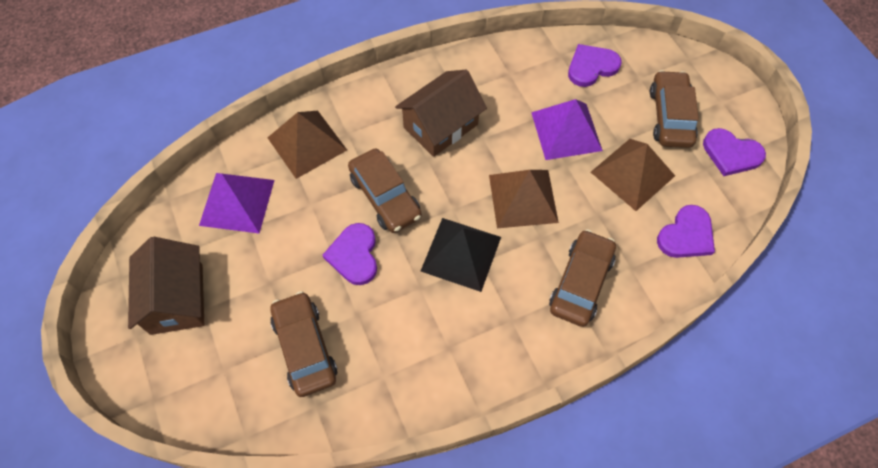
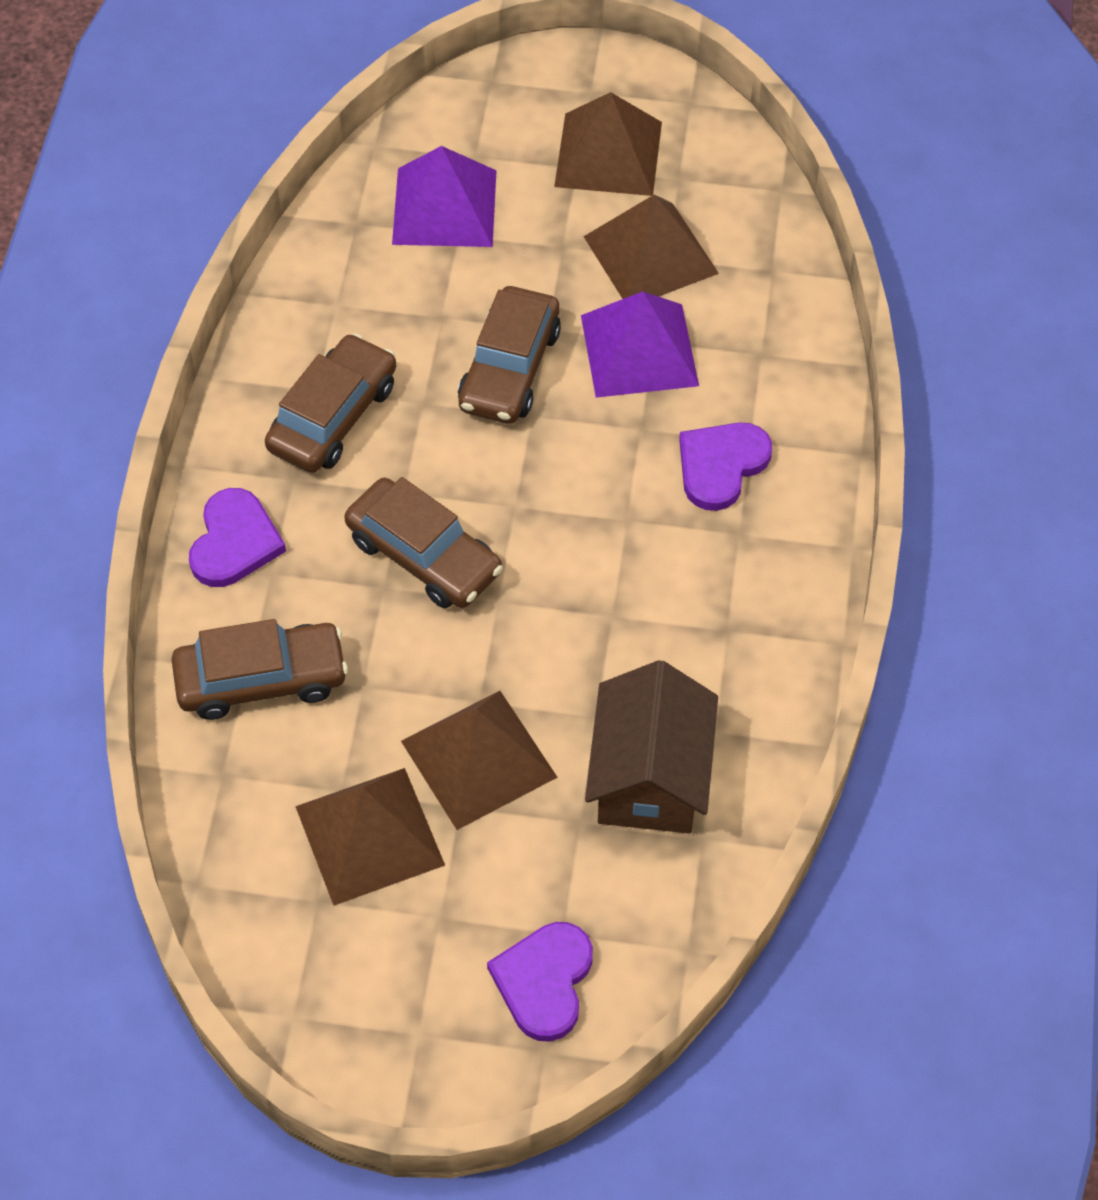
black pyramid: 1 -> 0
brown house: 2 -> 1
brown pyramid: 3 -> 4
purple heart: 4 -> 3

